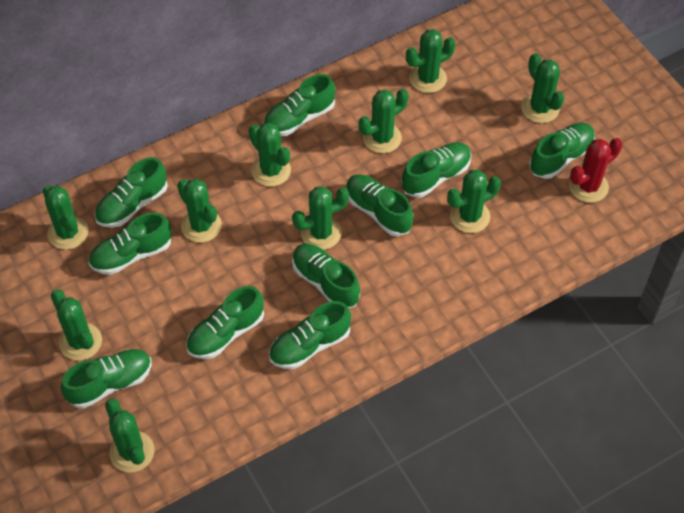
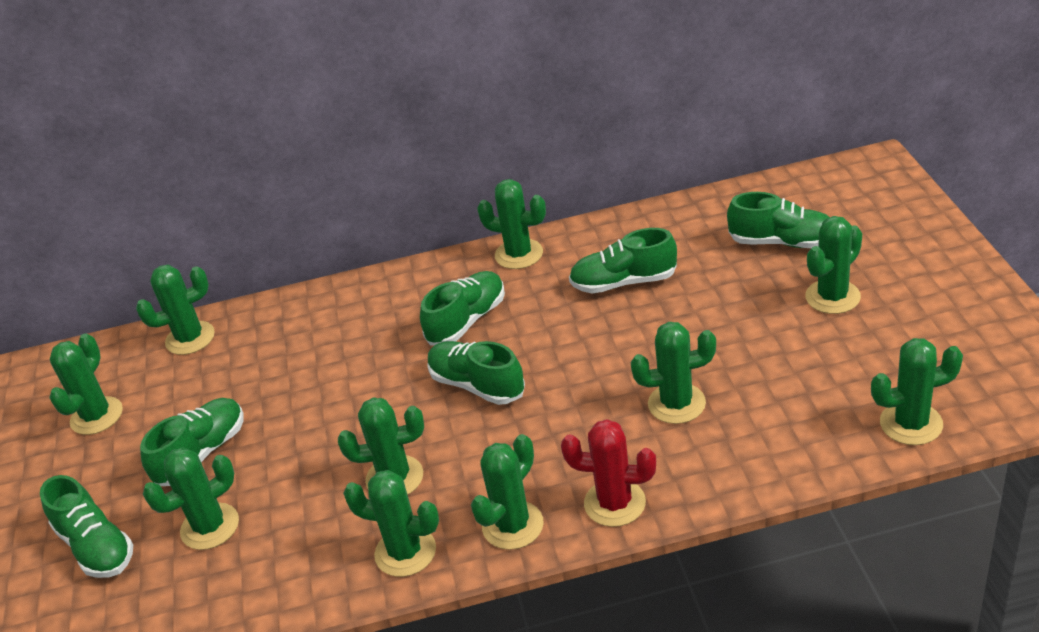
green shoe: 10 -> 6

